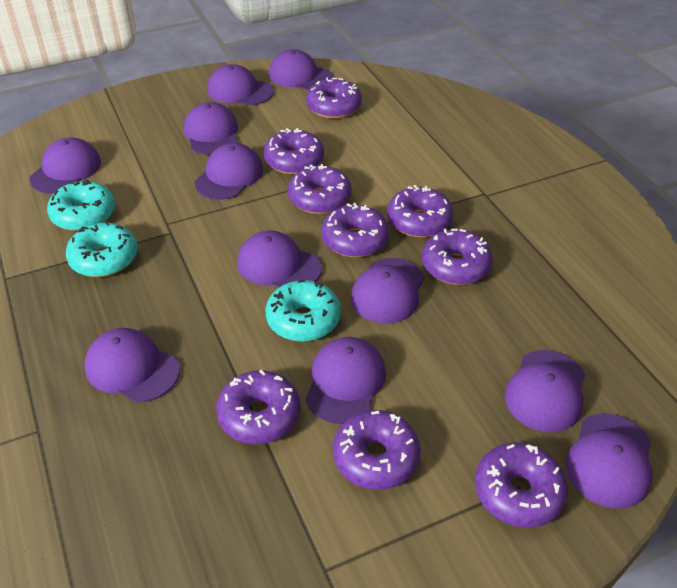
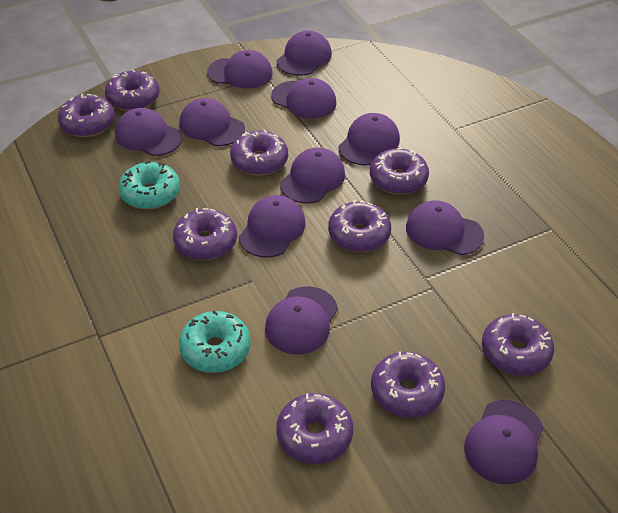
turquoise donut: 3 -> 2

